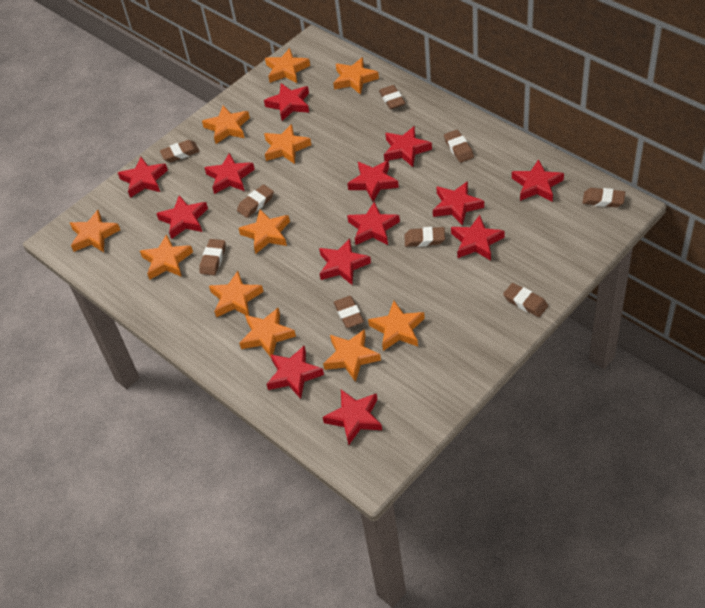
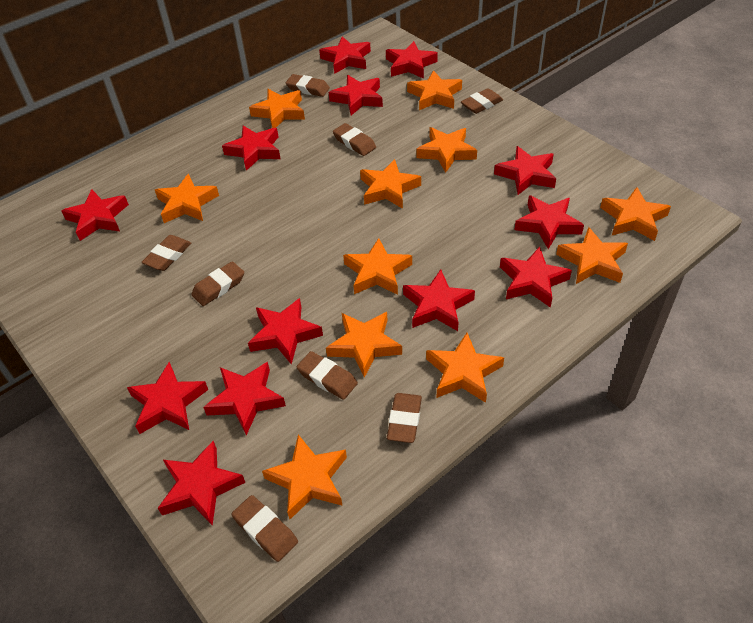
brown eraser: 9 -> 8

